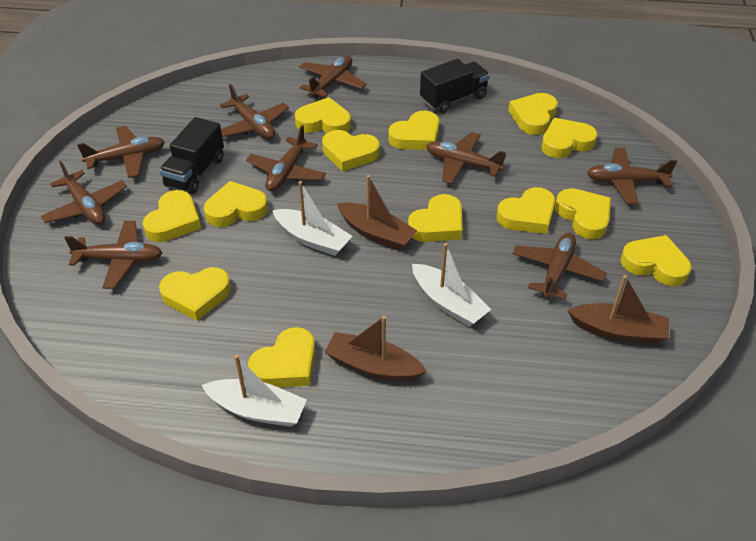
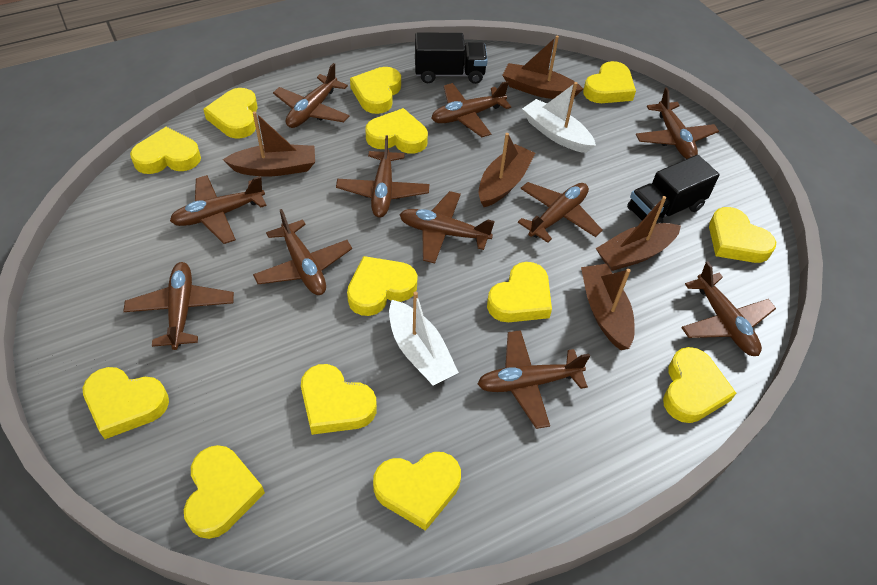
brown boat: 3 -> 5
brown plane: 9 -> 11
white boat: 3 -> 2

